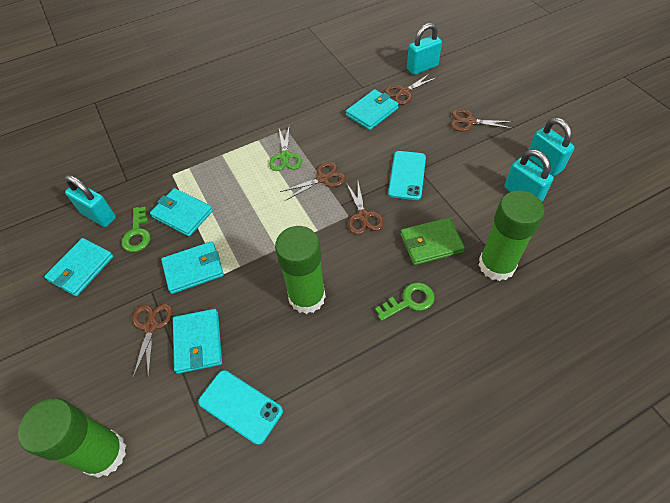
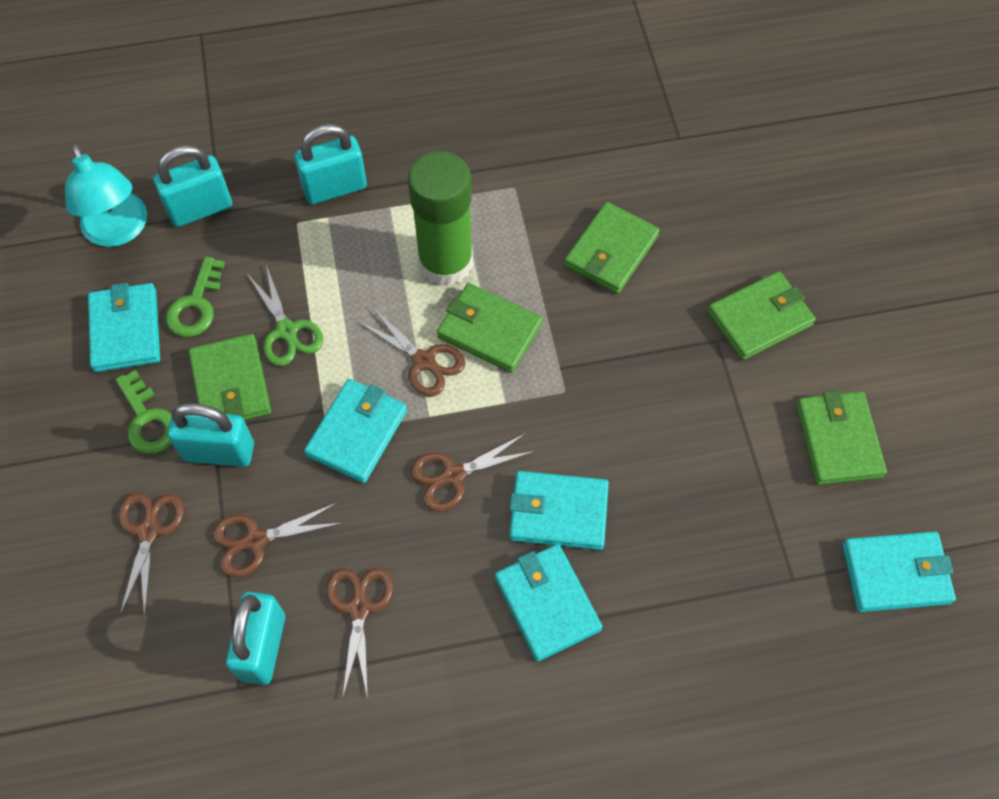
green glue stick: 3 -> 1
green wallet: 1 -> 5
turquoise lamp: 0 -> 1
turquoise phone: 2 -> 0

